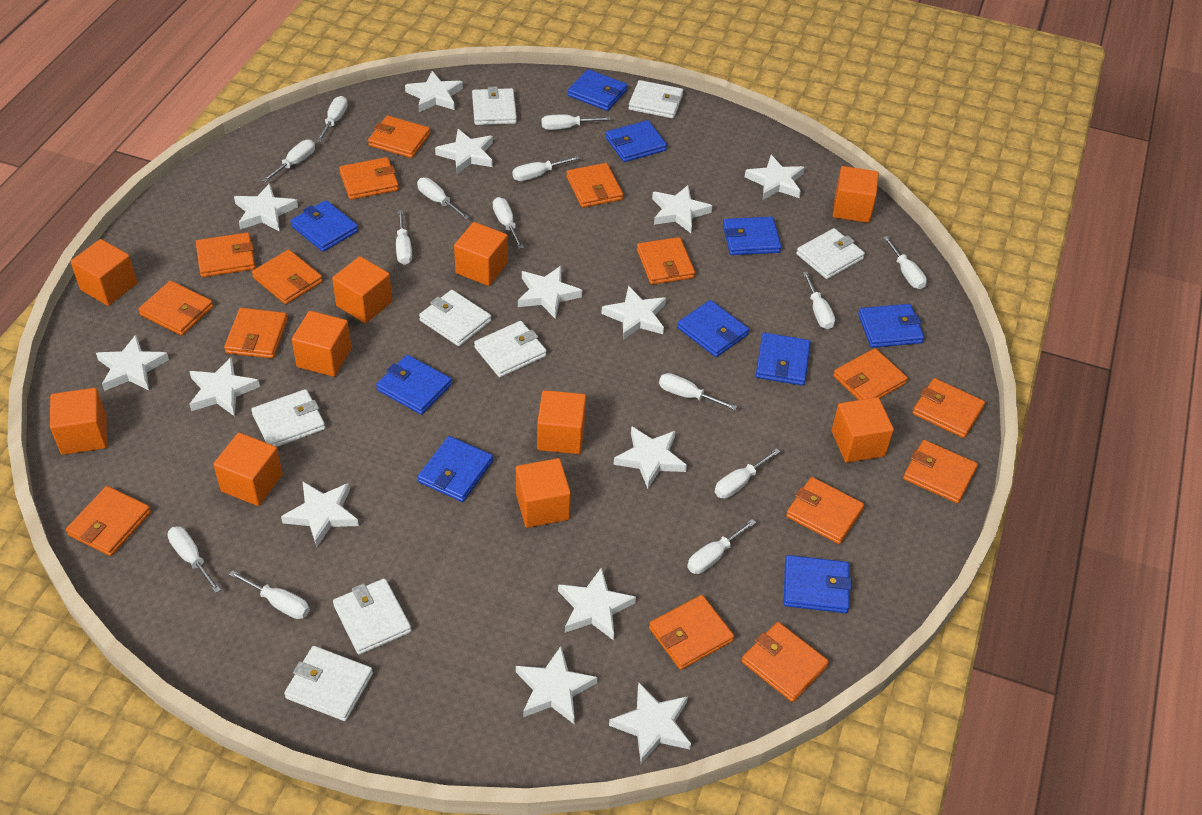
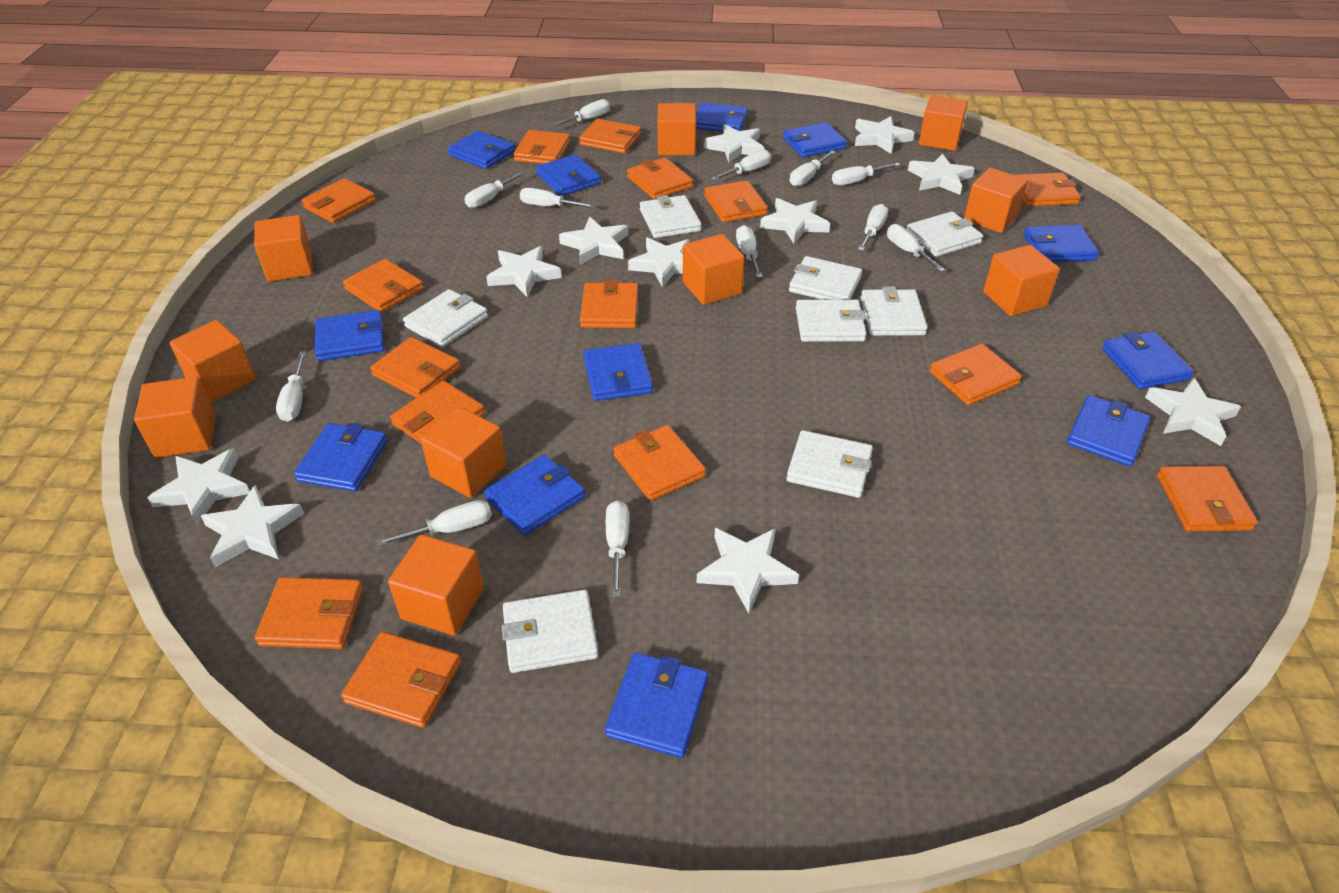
blue wallet: 10 -> 12
white screwdriver: 14 -> 12
white star: 14 -> 11

